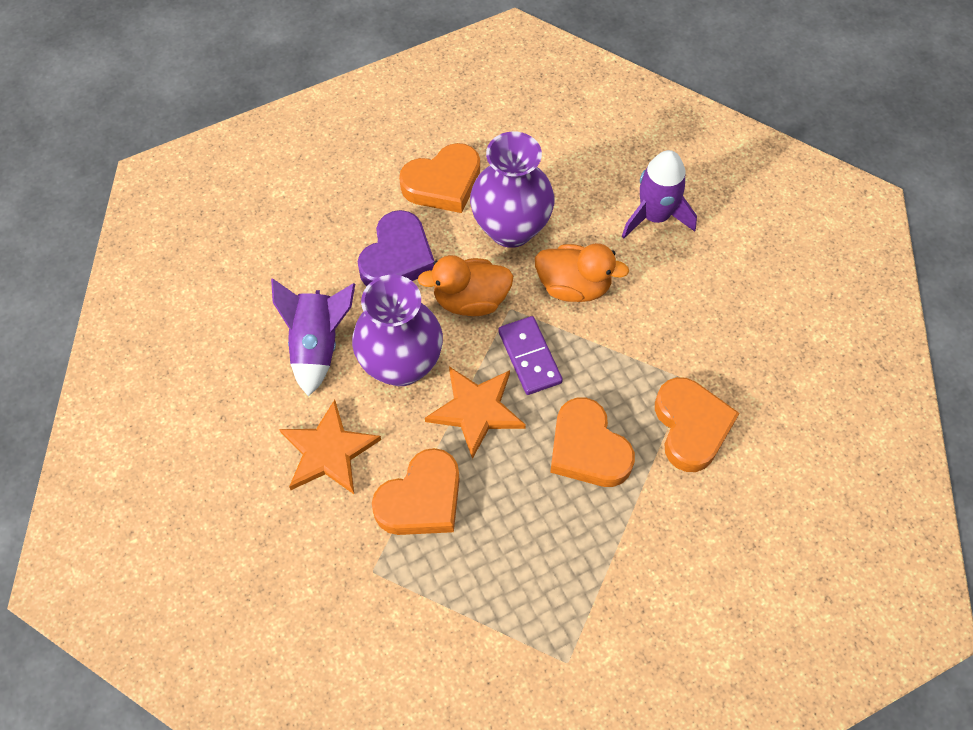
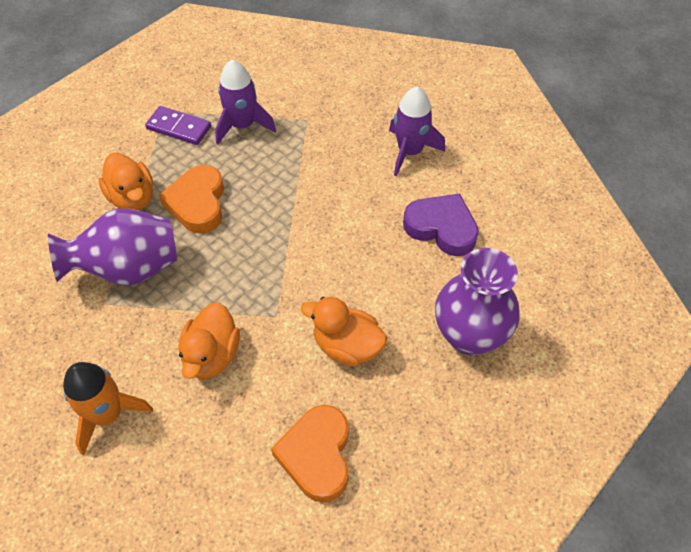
orange duck: 2 -> 3
orange heart: 4 -> 2
orange rocket: 0 -> 1
orange star: 2 -> 0

